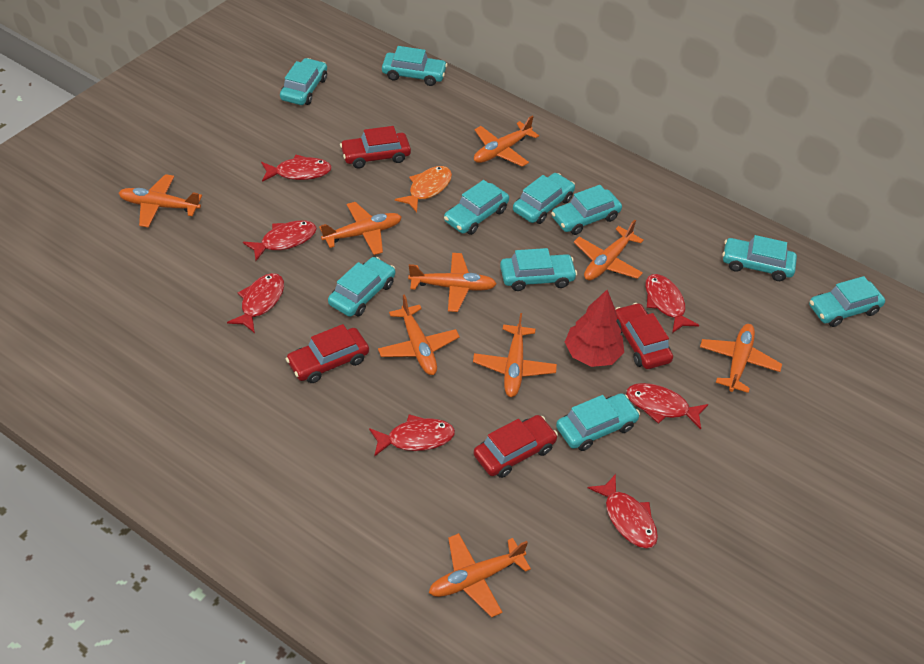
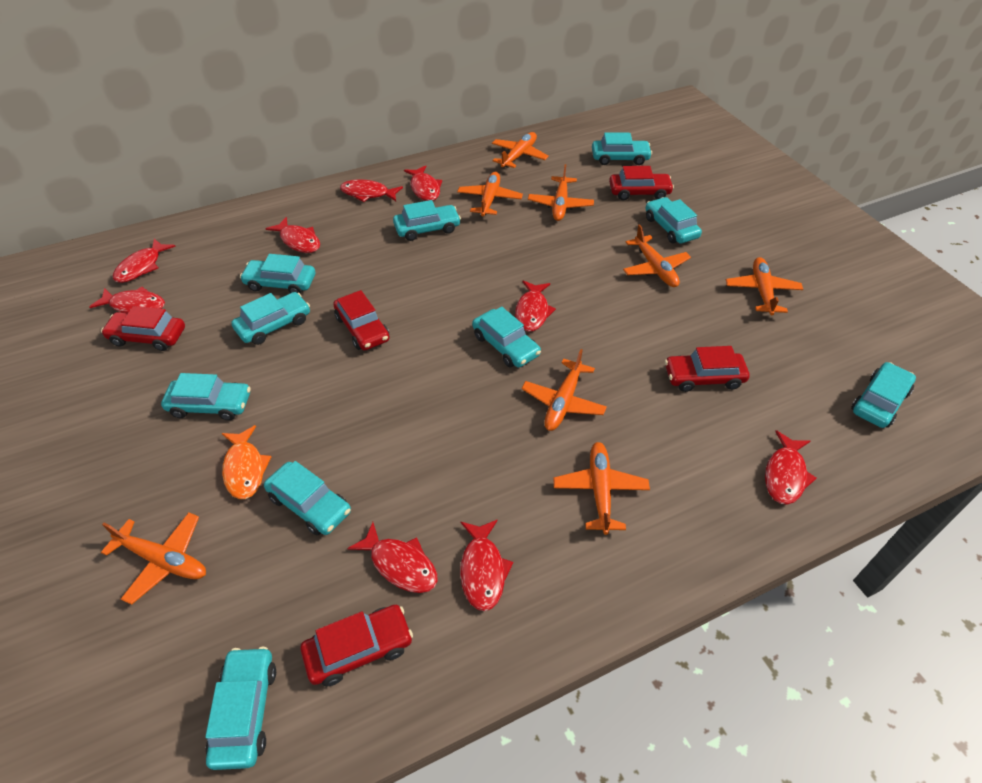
orange plane: 9 -> 8
red car: 4 -> 5
red fish: 7 -> 9
red tree: 1 -> 0

